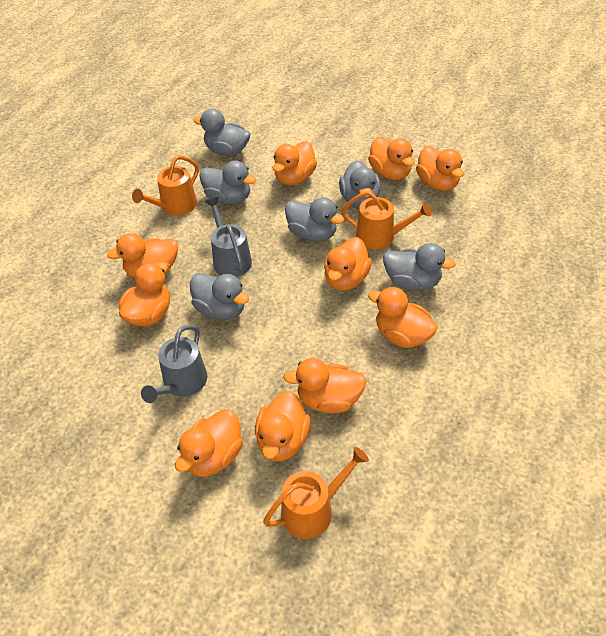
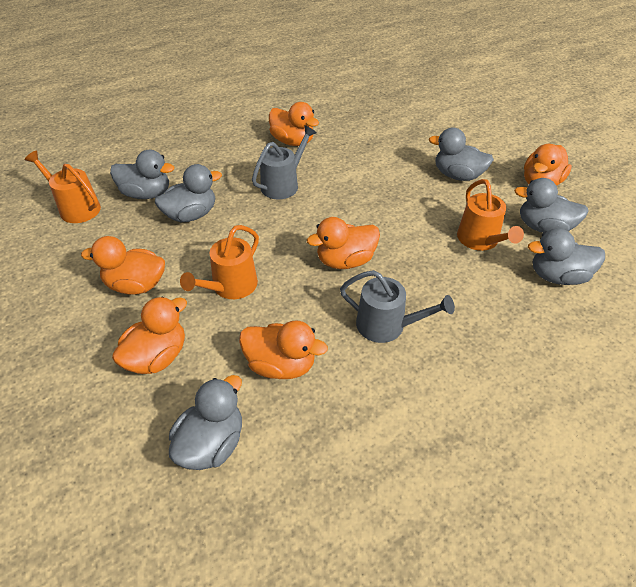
orange duck: 10 -> 6

